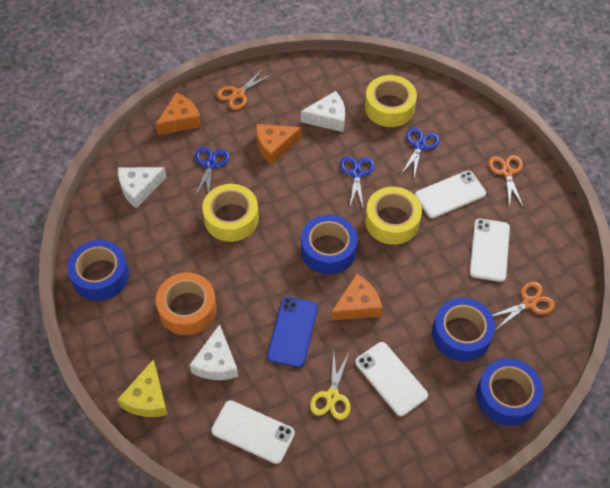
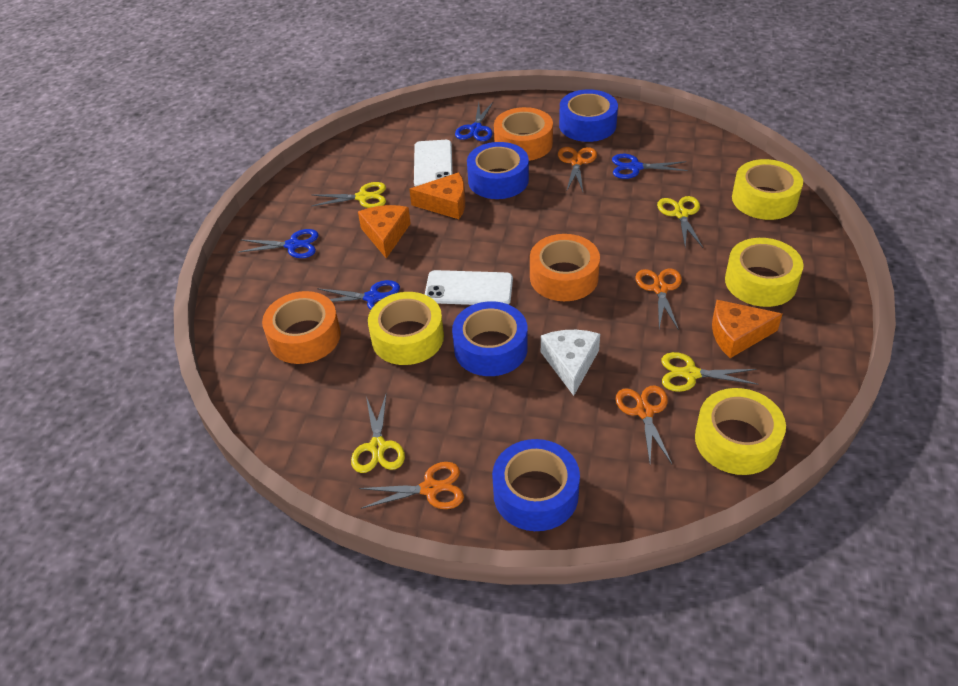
blue phone: 1 -> 0
blue scissors: 3 -> 4
orange scissors: 3 -> 4
orange tape: 1 -> 3
white cheese: 3 -> 1
white phone: 4 -> 2
yellow cheese: 1 -> 0
yellow scissors: 1 -> 4
yellow tape: 3 -> 4

